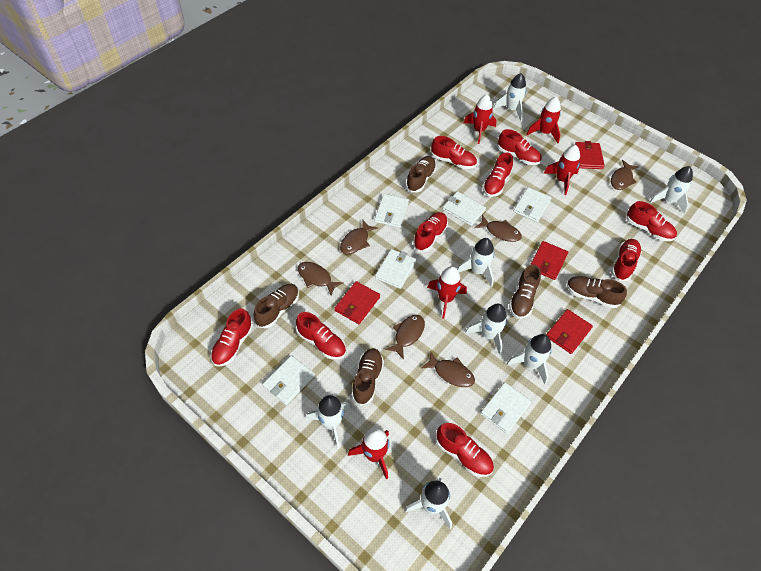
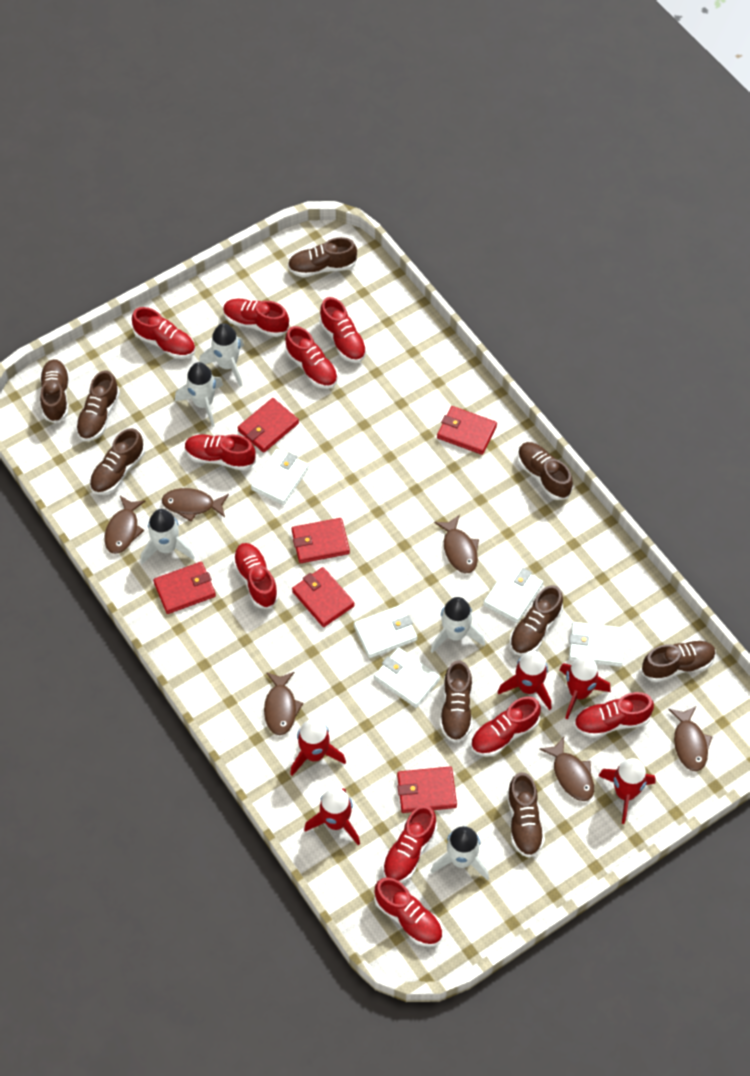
brown shoe: 5 -> 9
red shoe: 9 -> 10
red wallet: 4 -> 6
white rocket: 7 -> 5
white wallet: 6 -> 5

